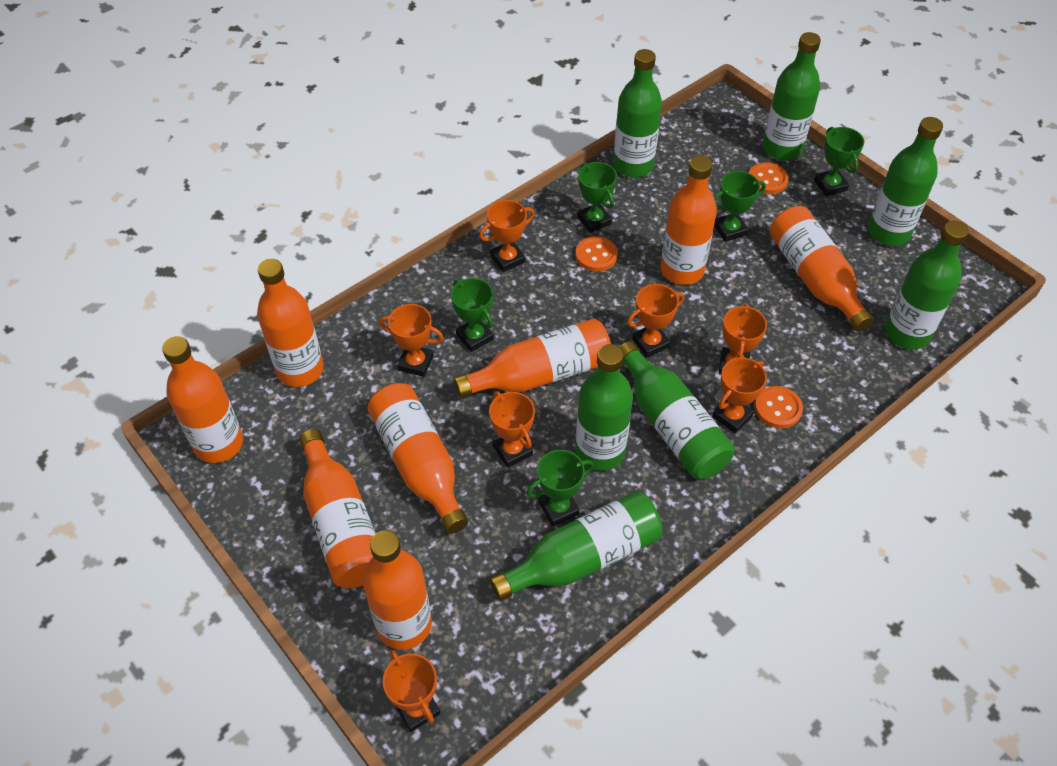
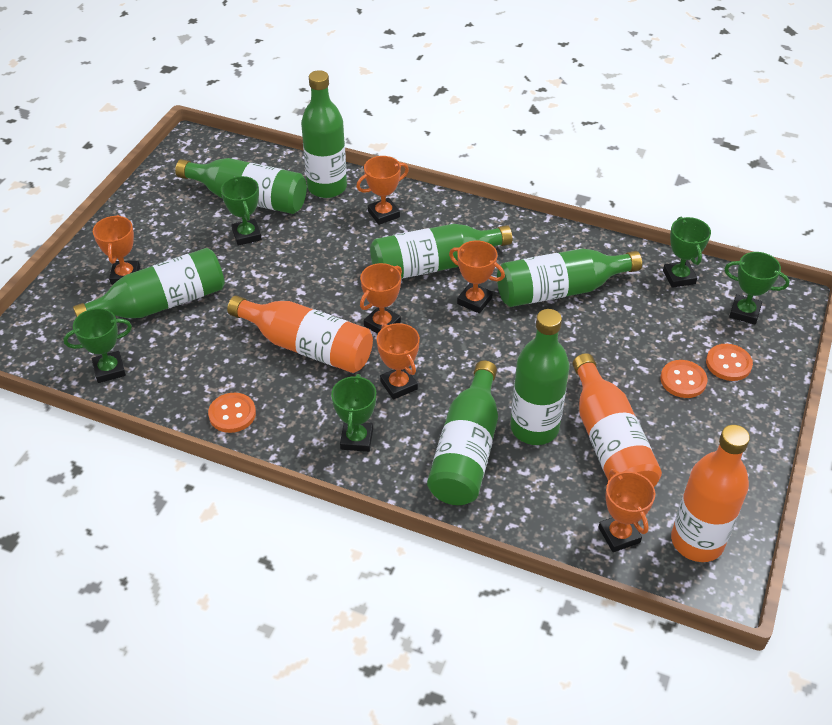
orange bottle: 8 -> 3
orange trophy: 7 -> 6

